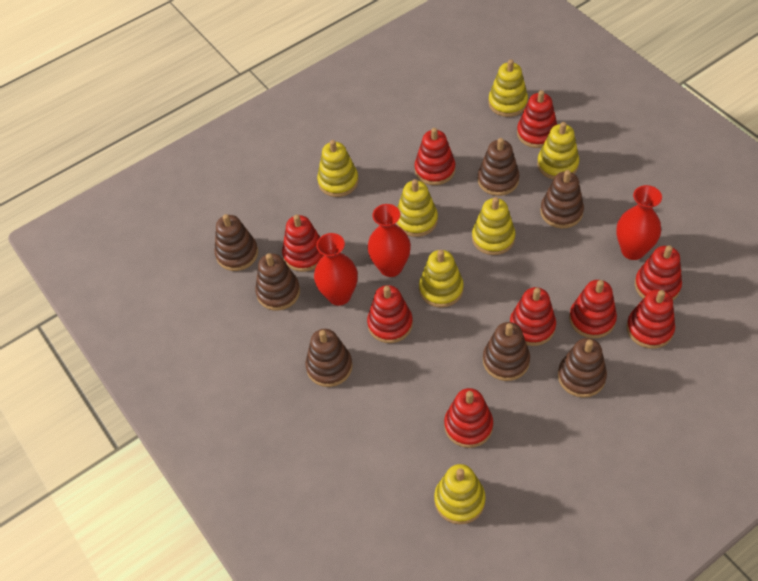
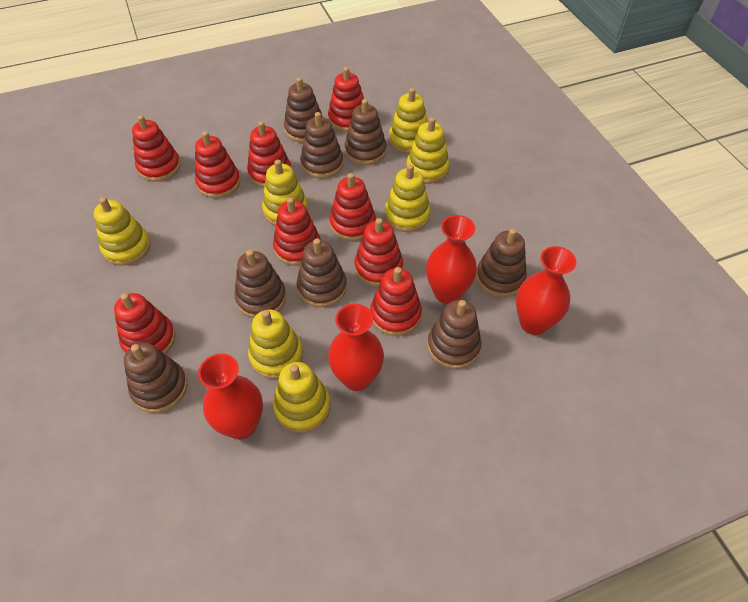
brown stacking toy: 7 -> 8
red vase: 3 -> 4

